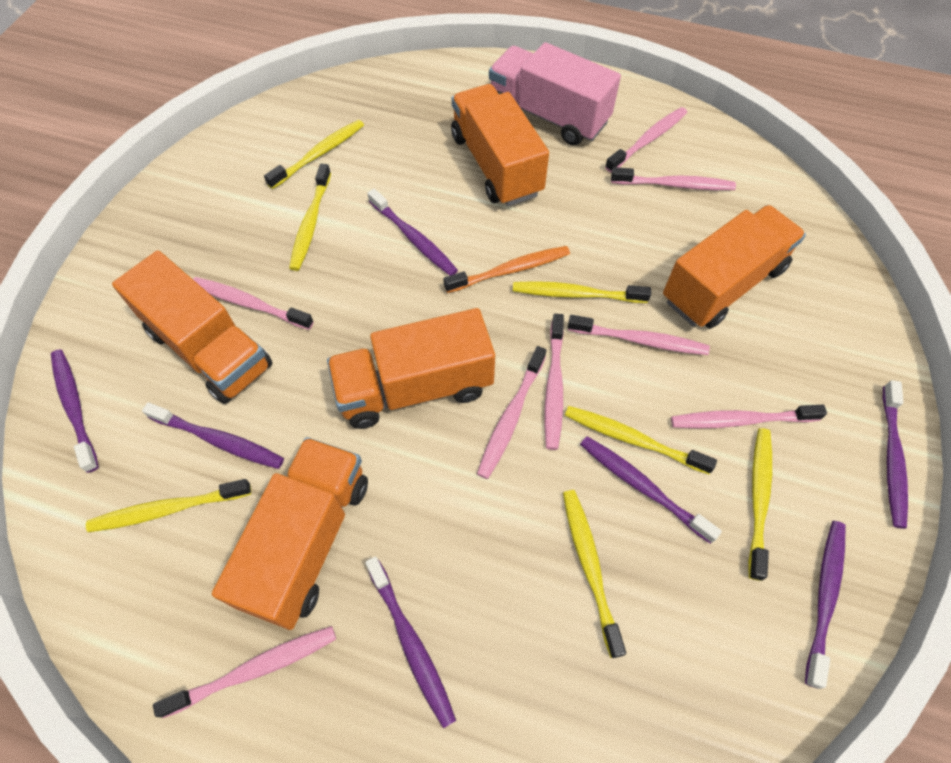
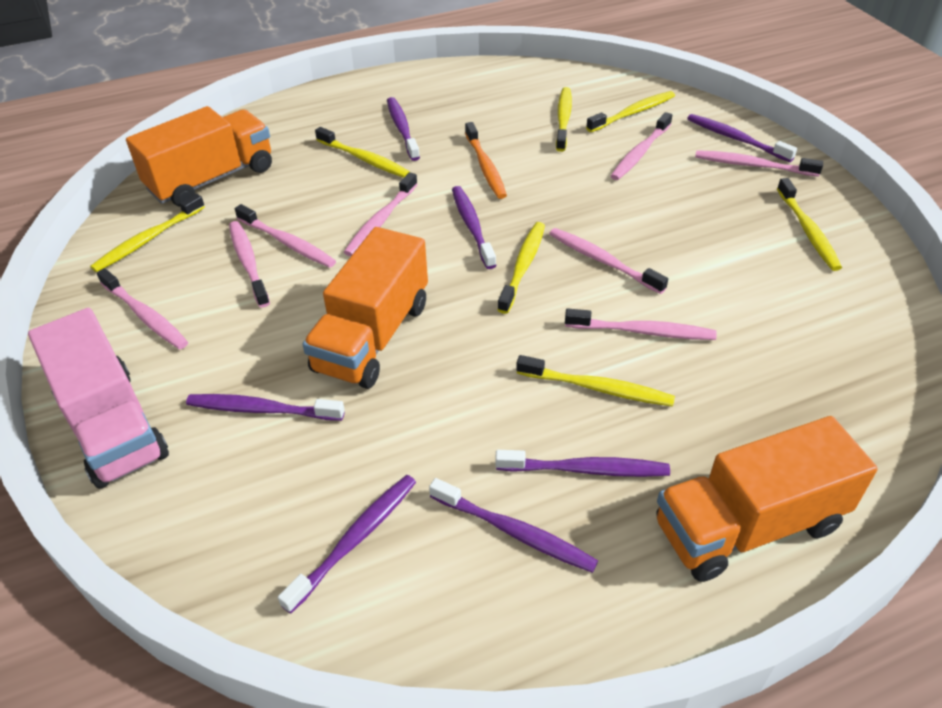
orange truck: 5 -> 3

